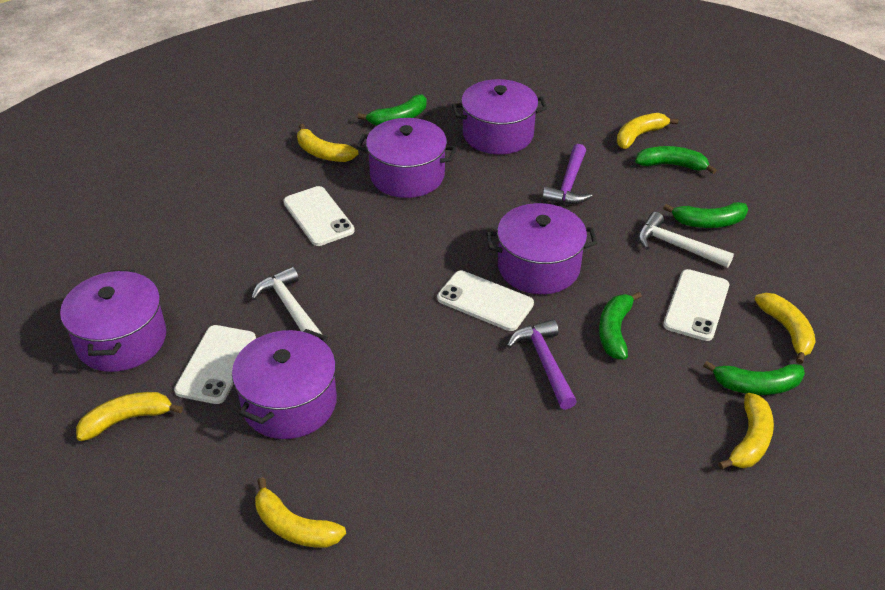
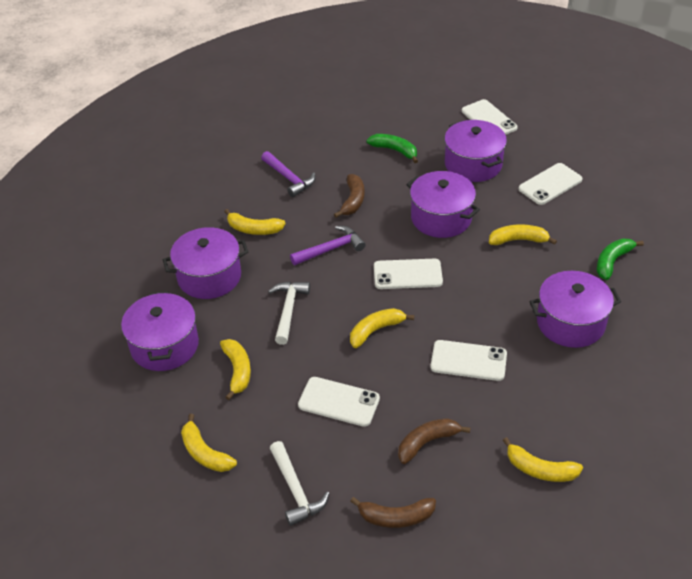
brown banana: 0 -> 3
green banana: 5 -> 2
white phone: 4 -> 5

